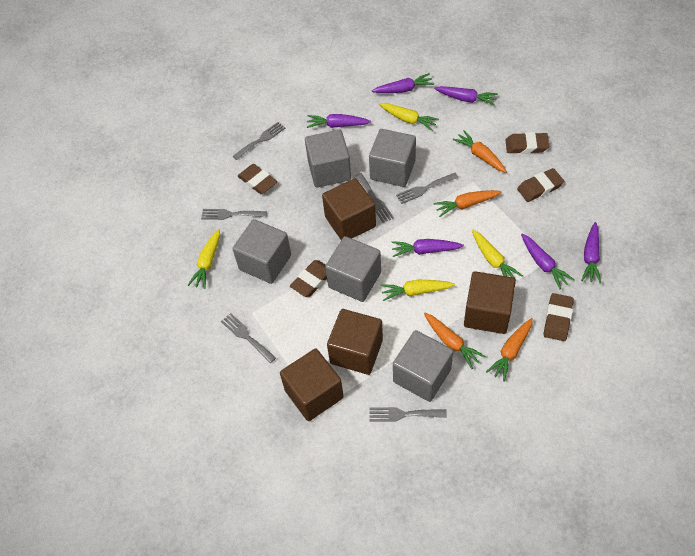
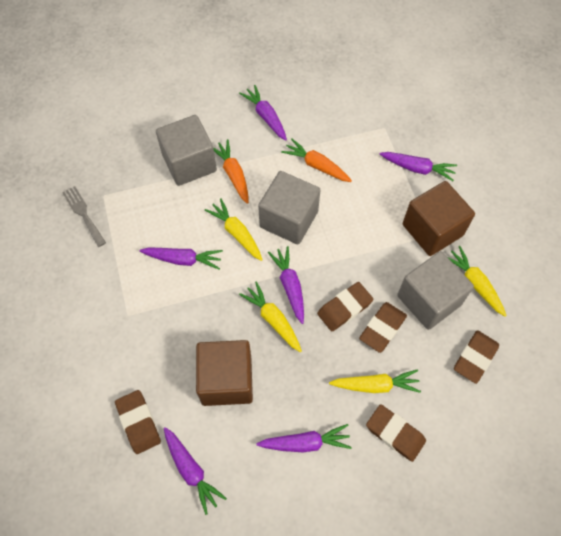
brown cube: 4 -> 2
grey cube: 5 -> 3
grey fork: 6 -> 1
orange carrot: 4 -> 2

